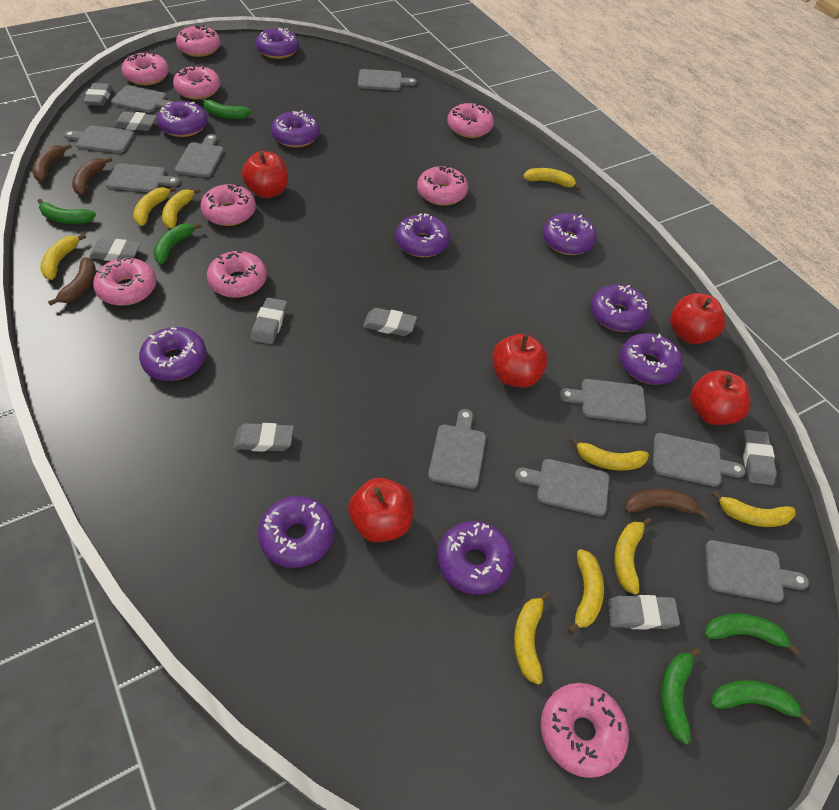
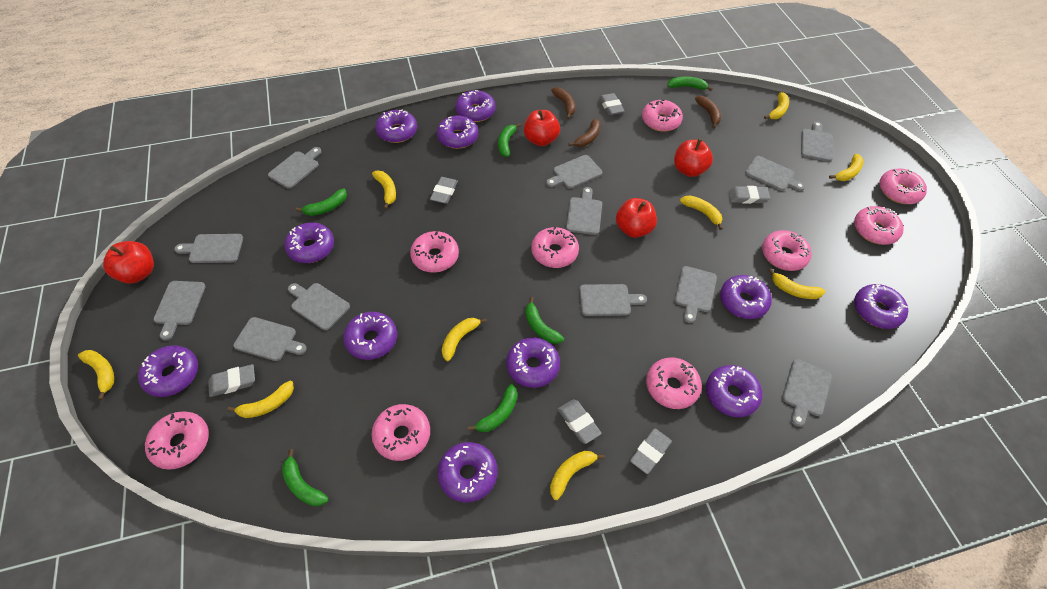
brown banana: 4 -> 3
grey cutting board: 10 -> 12
grey eraser: 8 -> 6
purple donut: 10 -> 11
red apple: 5 -> 4

